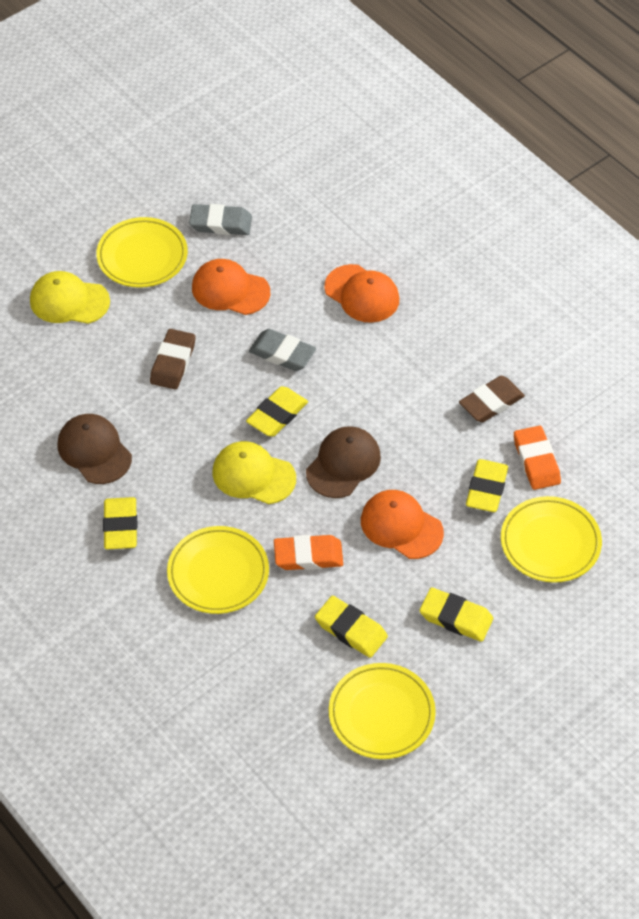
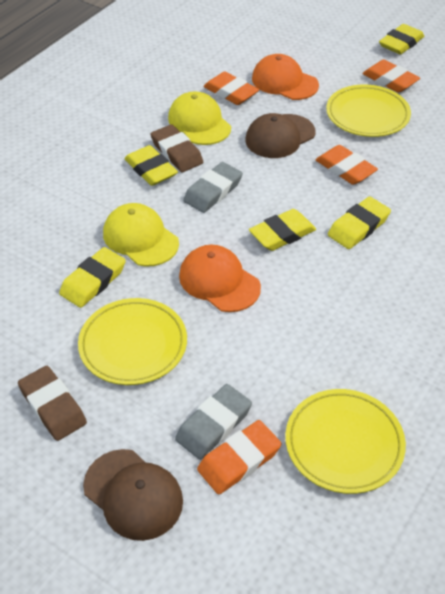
orange cap: 3 -> 2
orange eraser: 2 -> 4
yellow plate: 4 -> 3

